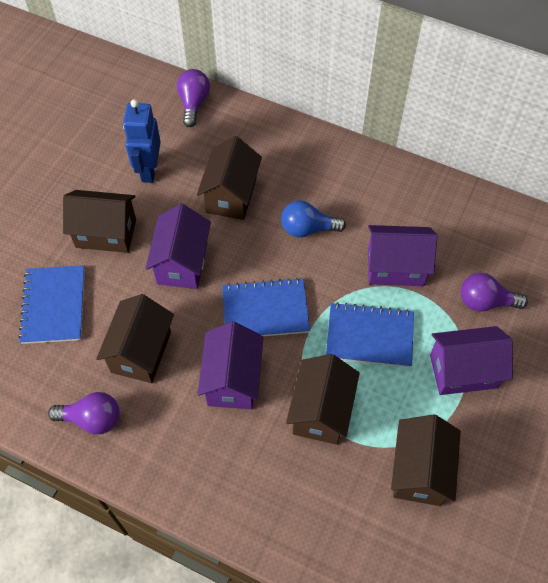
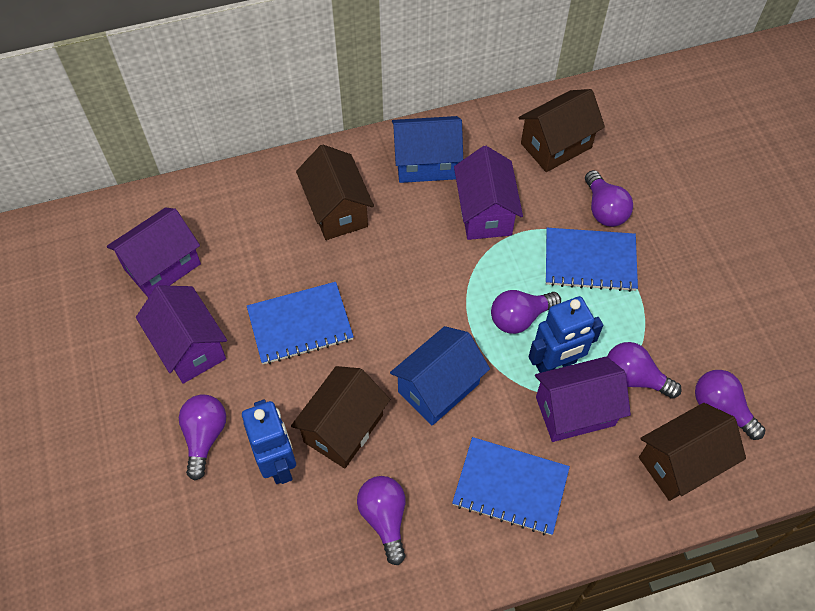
blue house: 0 -> 2
blue light bulb: 1 -> 0
blue robot: 1 -> 2
brown house: 5 -> 4
purple light bulb: 3 -> 6

